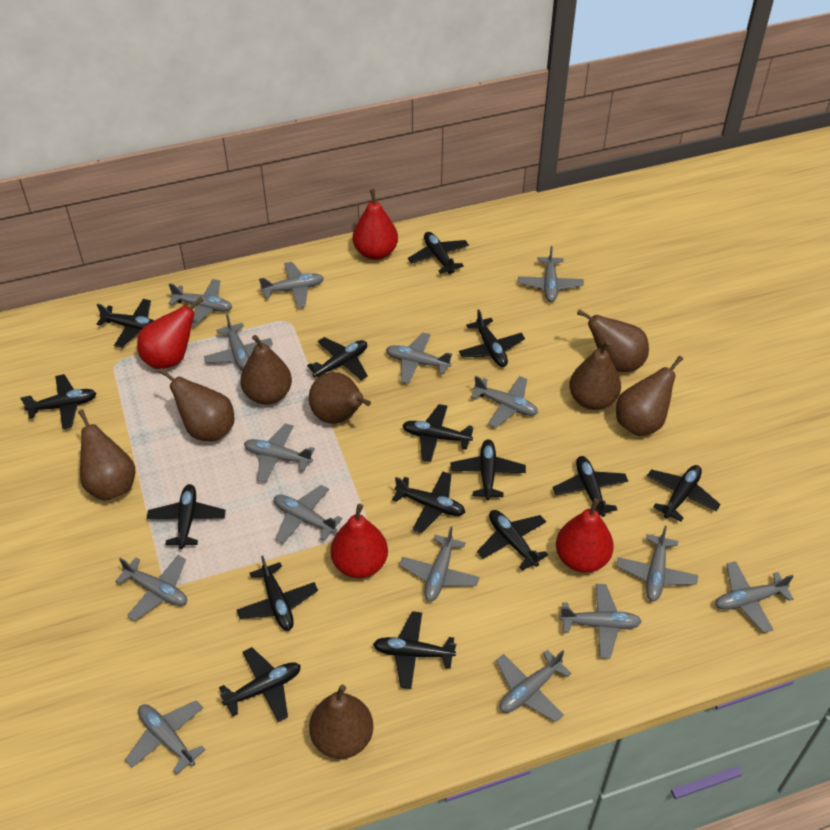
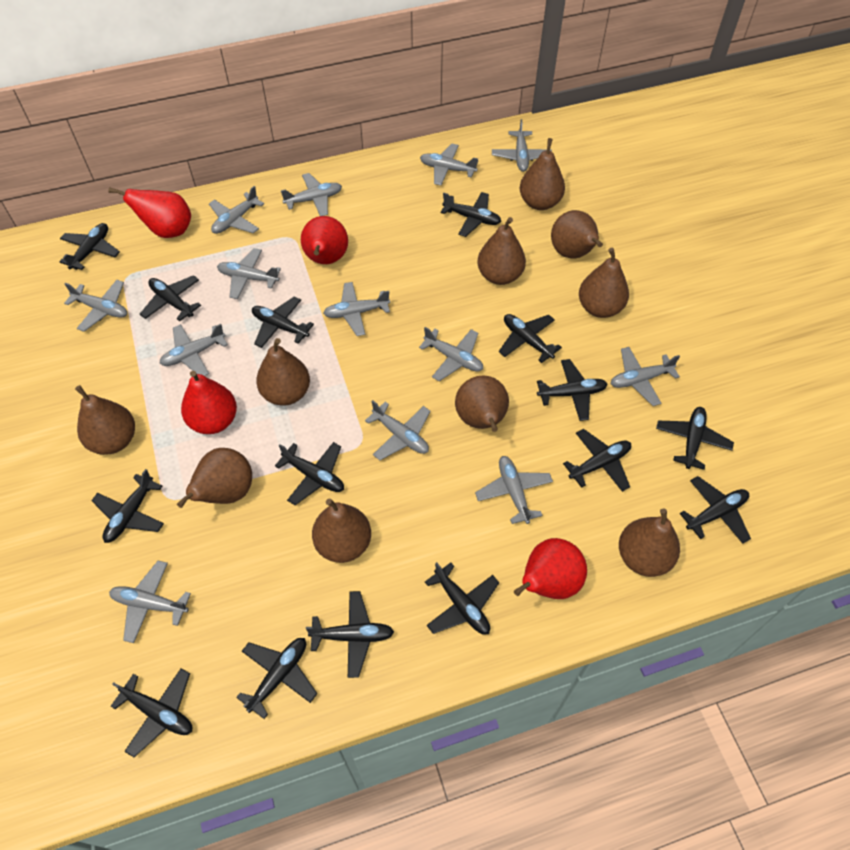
brown pear: 8 -> 10
grey plane: 15 -> 13

